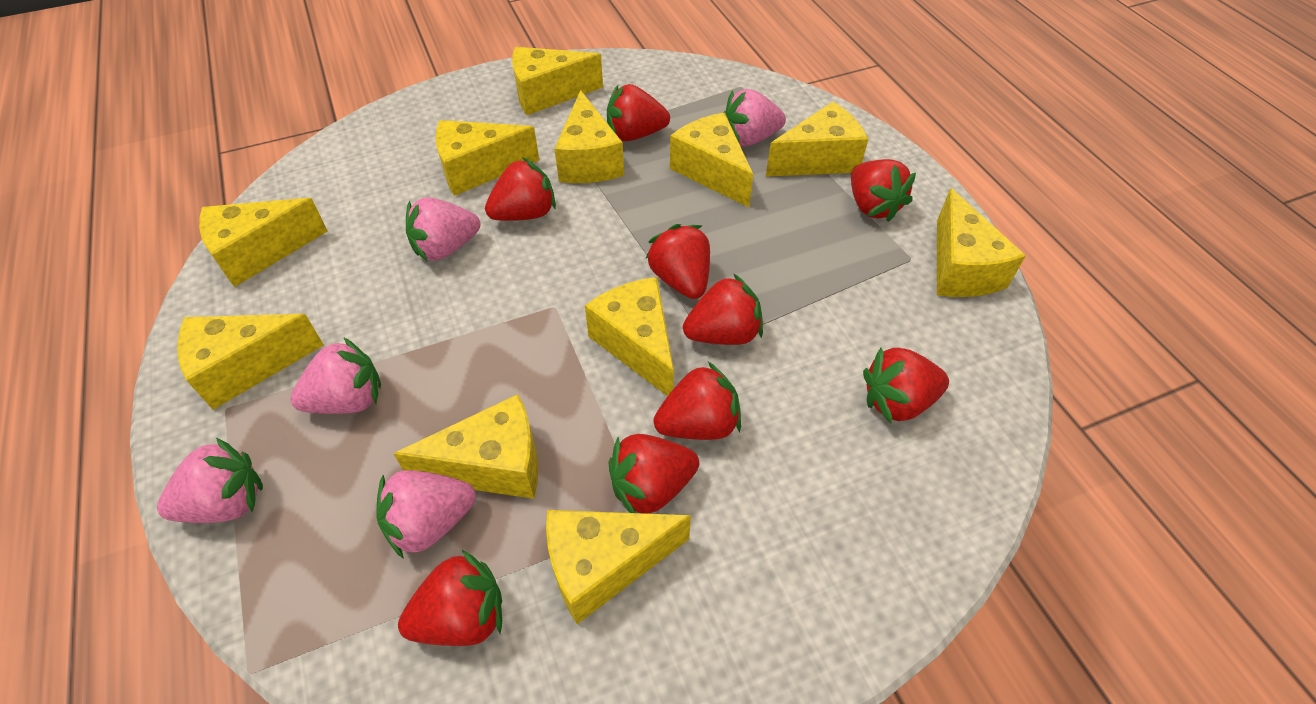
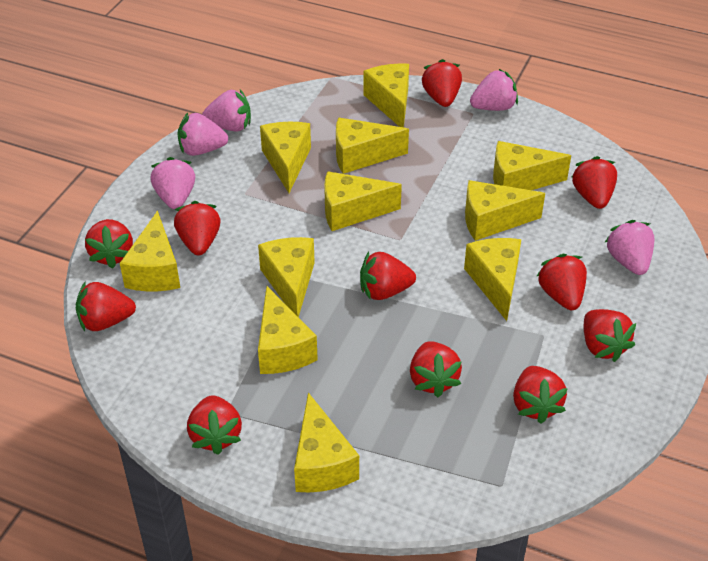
red strawberry: 9 -> 11

